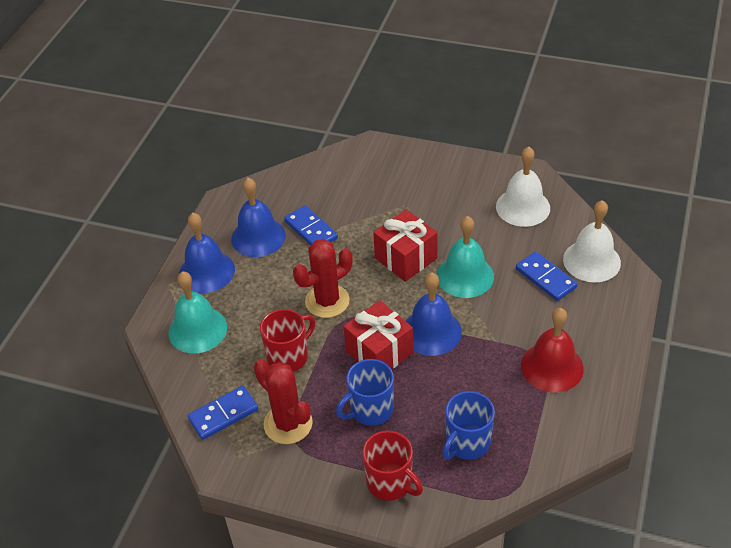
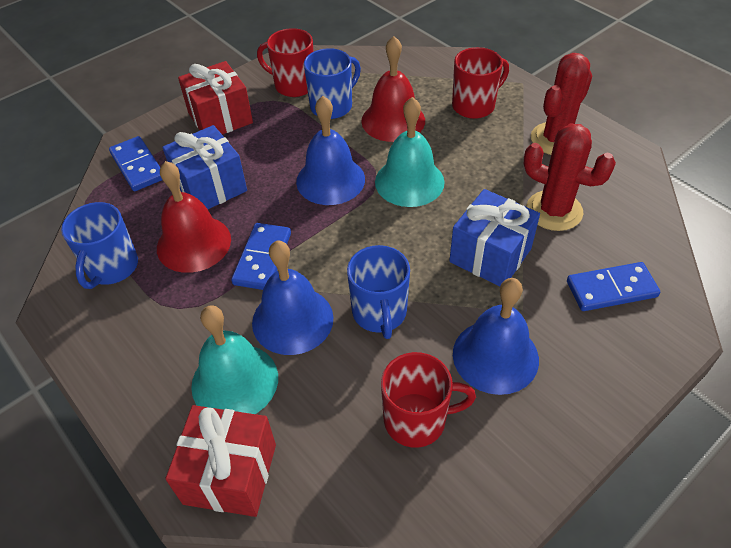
blue gift: 0 -> 2
blue mug: 2 -> 3
red bell: 1 -> 2
red mug: 2 -> 3
white bell: 2 -> 0

